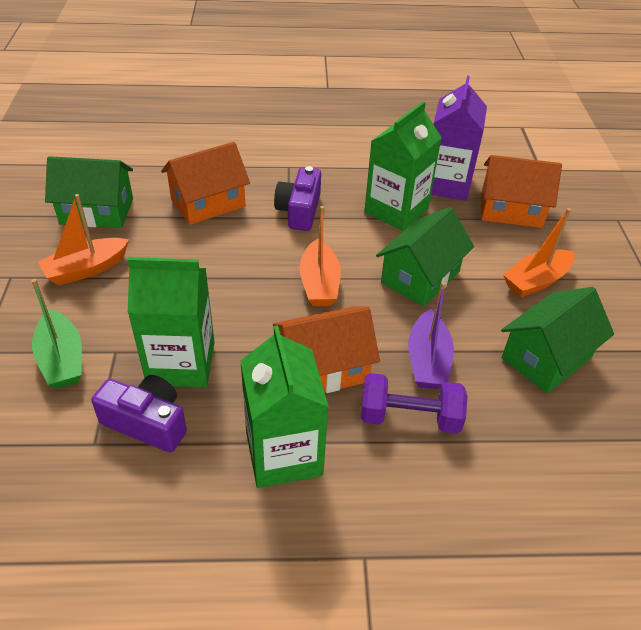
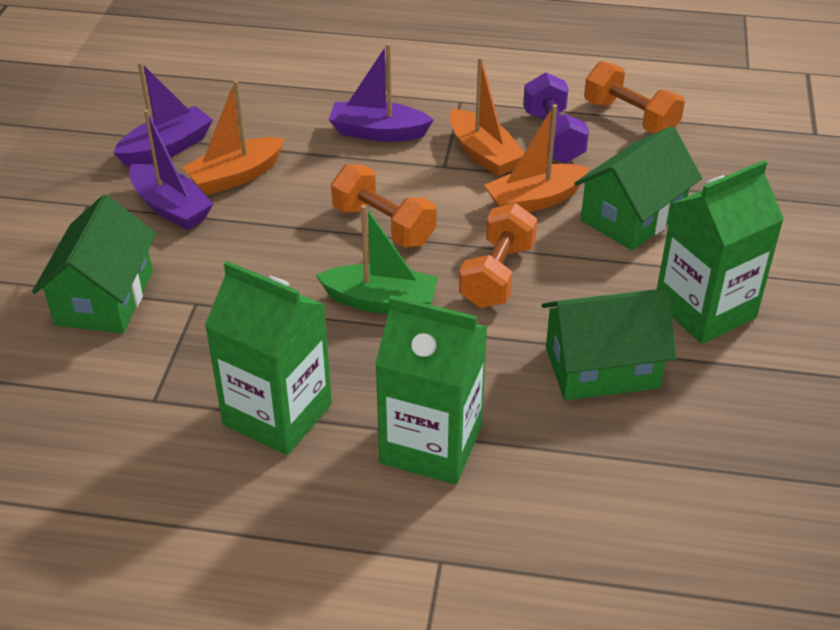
orange dumbbell: 0 -> 3
orange house: 3 -> 0
purple boat: 1 -> 3
purple camera: 2 -> 0
purple carton: 1 -> 0

